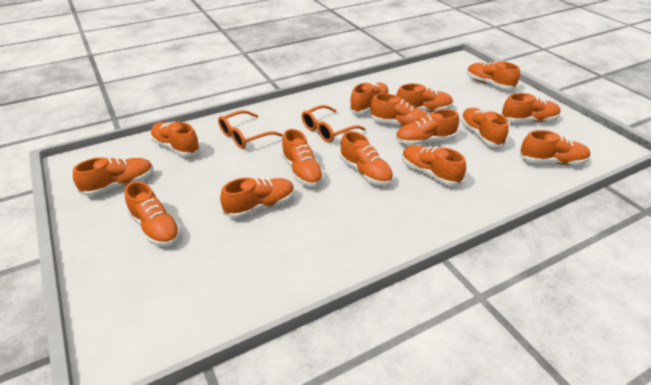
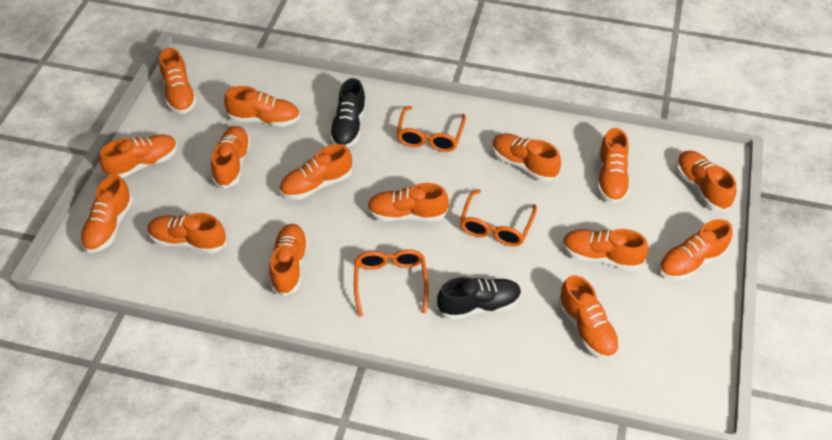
black shoe: 0 -> 2
orange glasses: 2 -> 3

